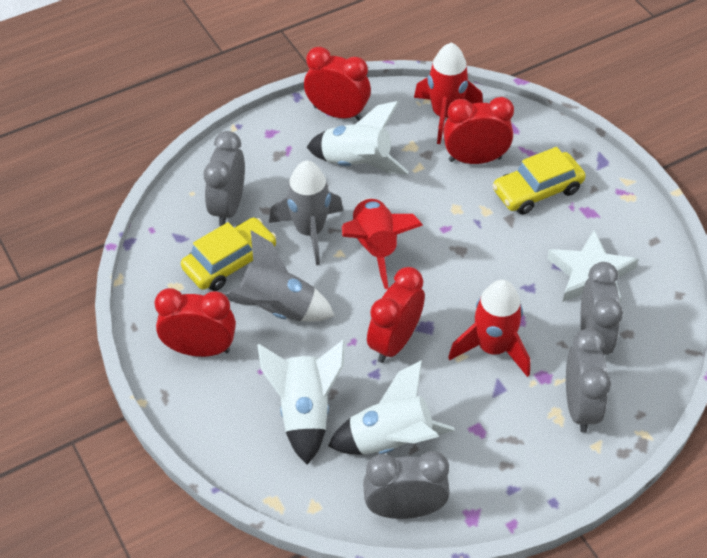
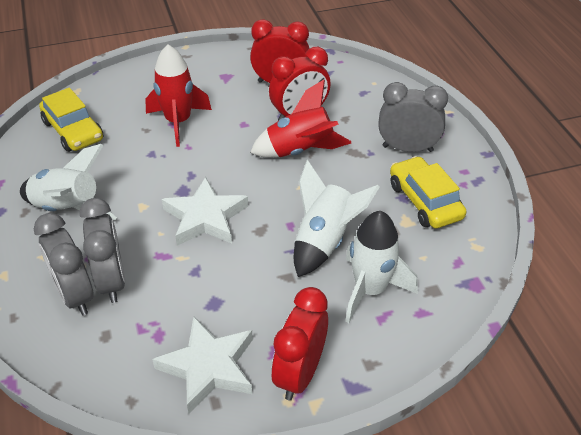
grey clock: 4 -> 3
grey rocket: 2 -> 0
red clock: 4 -> 3
red rocket: 3 -> 2
white star: 1 -> 2

